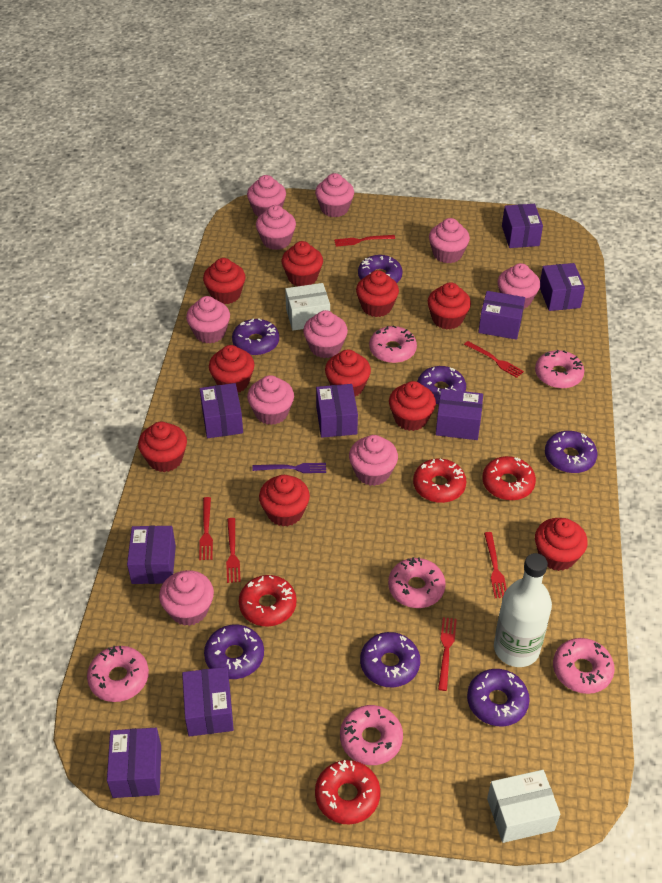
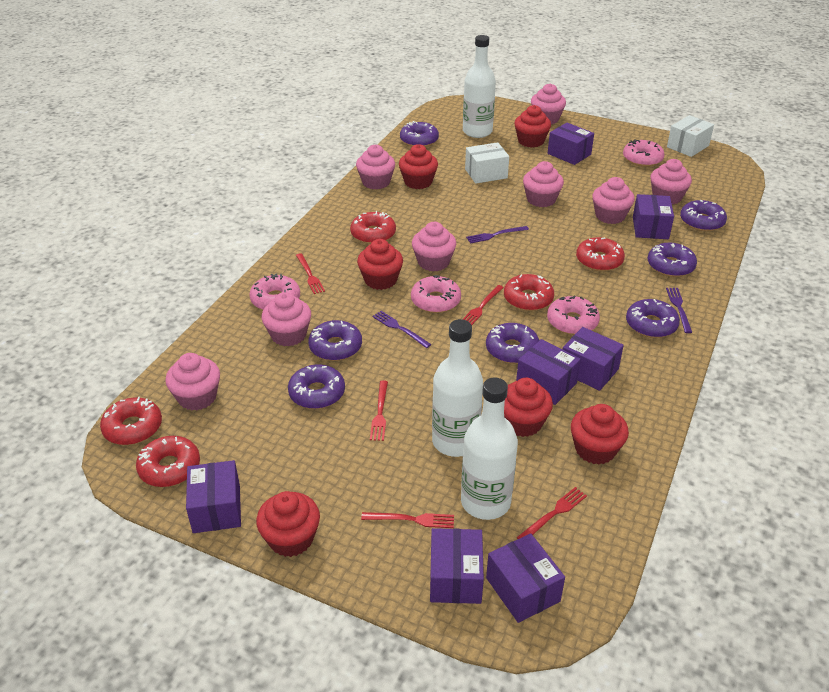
pink cupcake: 10 -> 8
pink donut: 6 -> 4
purple box: 9 -> 7
purple fork: 1 -> 3
red cupcake: 10 -> 6
red donut: 4 -> 5
red fork: 6 -> 5
white bottle: 1 -> 3

